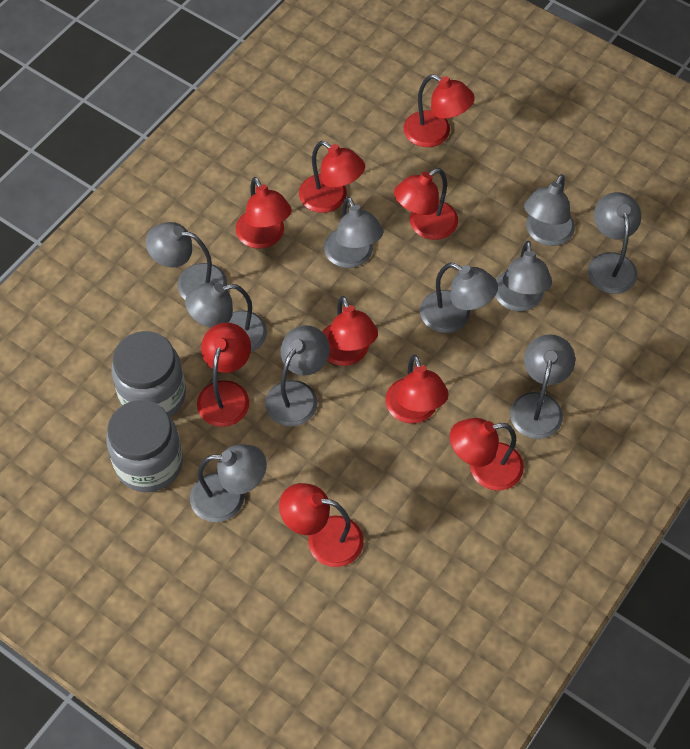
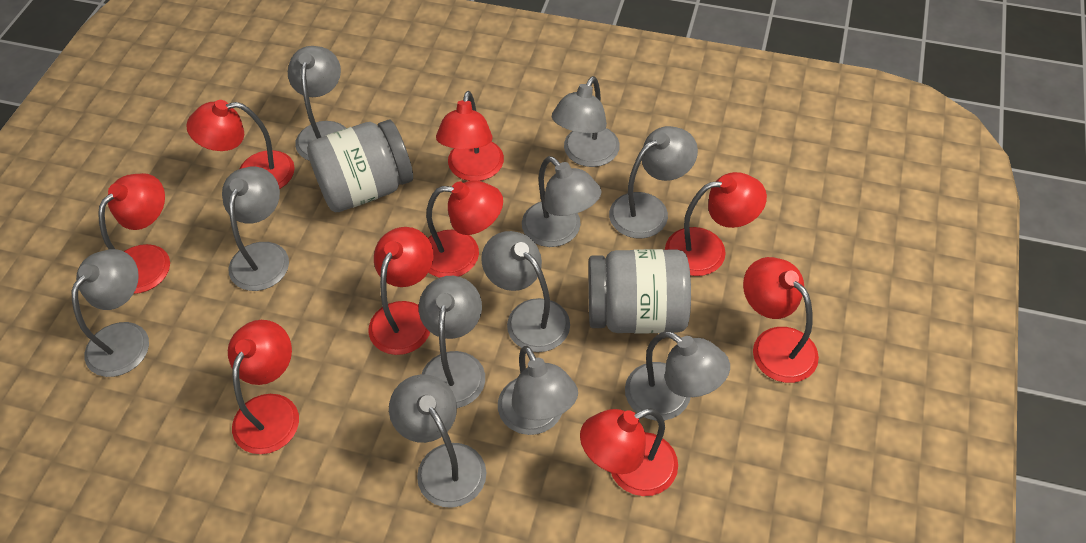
grey lamp: 10 -> 11

